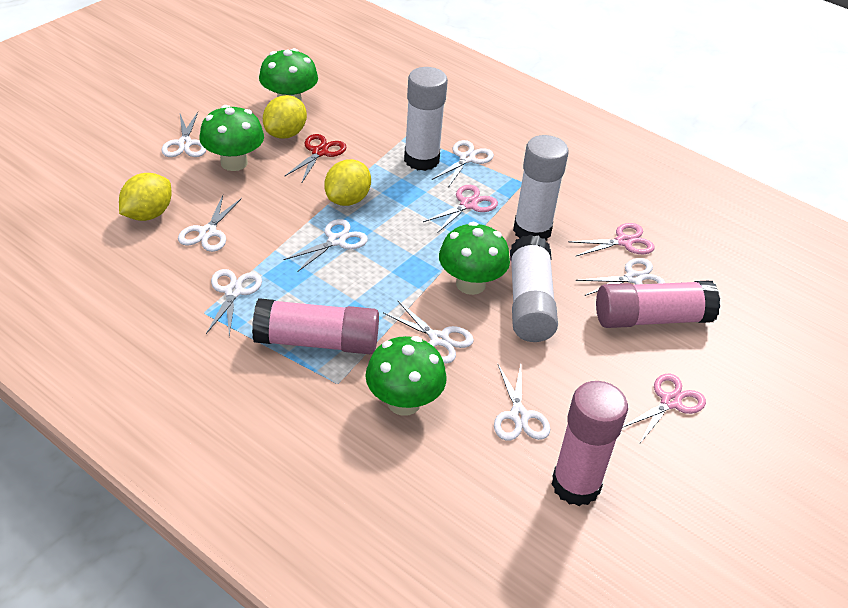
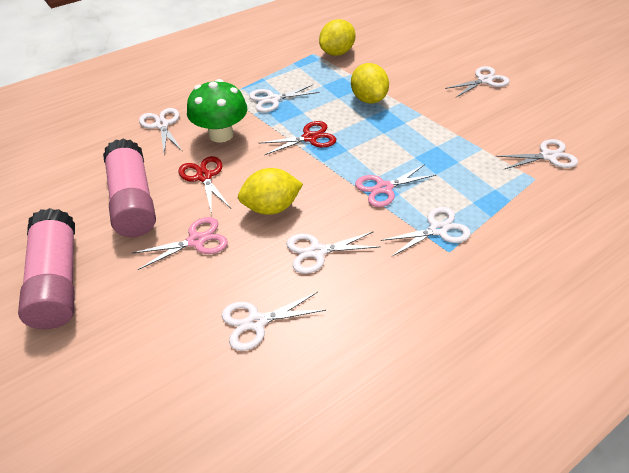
green mushroom: 4 -> 1
pink glue stick: 3 -> 2
pink scissors: 3 -> 2
red scissors: 1 -> 2
white glue stick: 3 -> 0
white scissors: 8 -> 7

